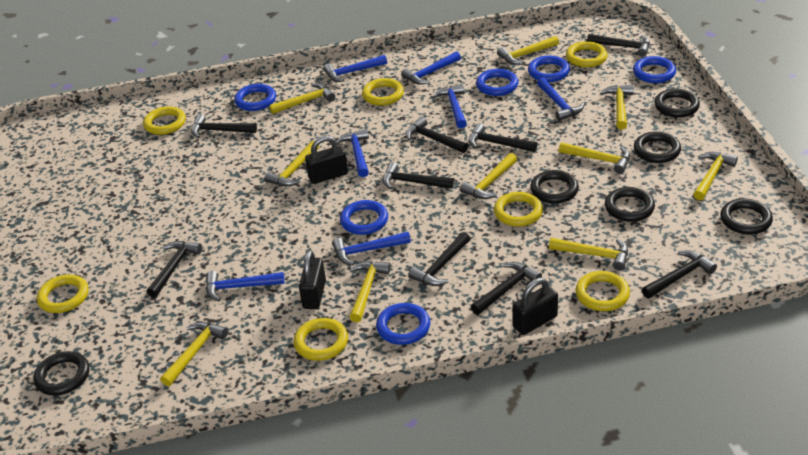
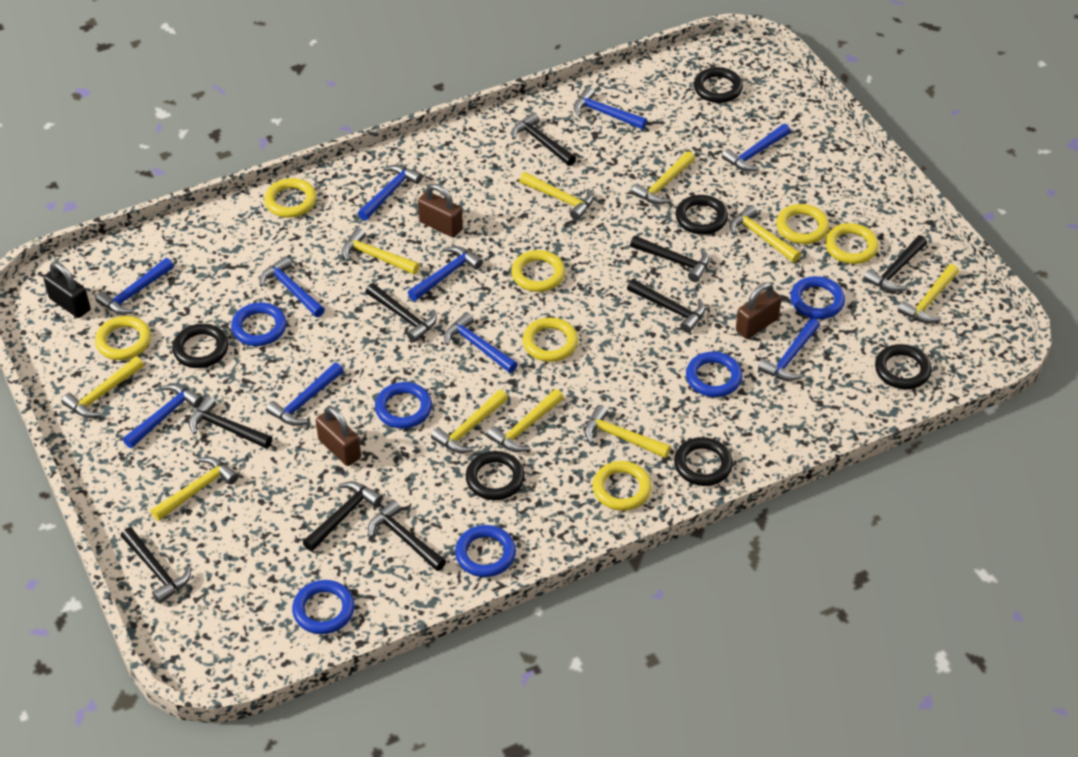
black padlock: 3 -> 1
blue hammer: 7 -> 10
brown padlock: 0 -> 3

